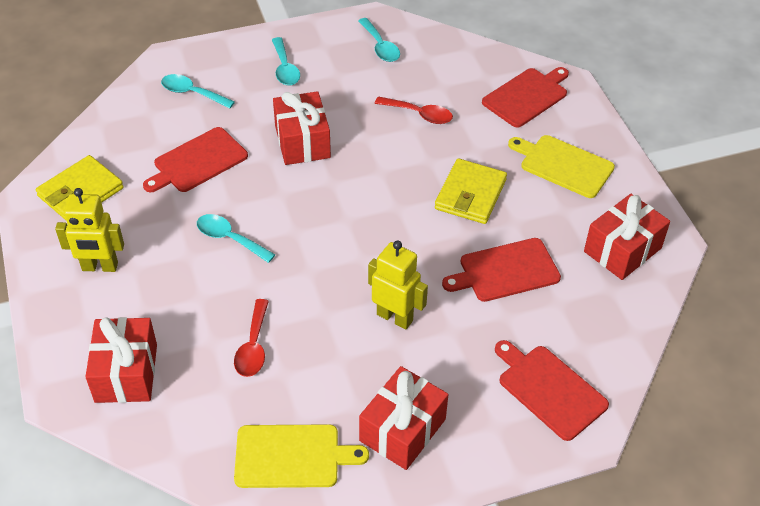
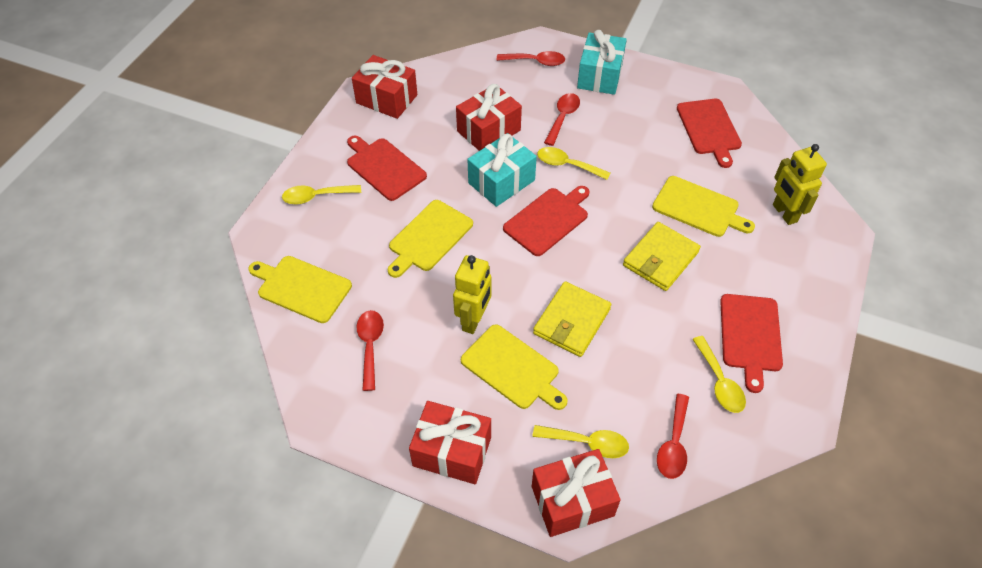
red spoon: 2 -> 4
turquoise gift: 0 -> 2
turquoise spoon: 4 -> 0
yellow cutting board: 2 -> 4
yellow spoon: 0 -> 4

